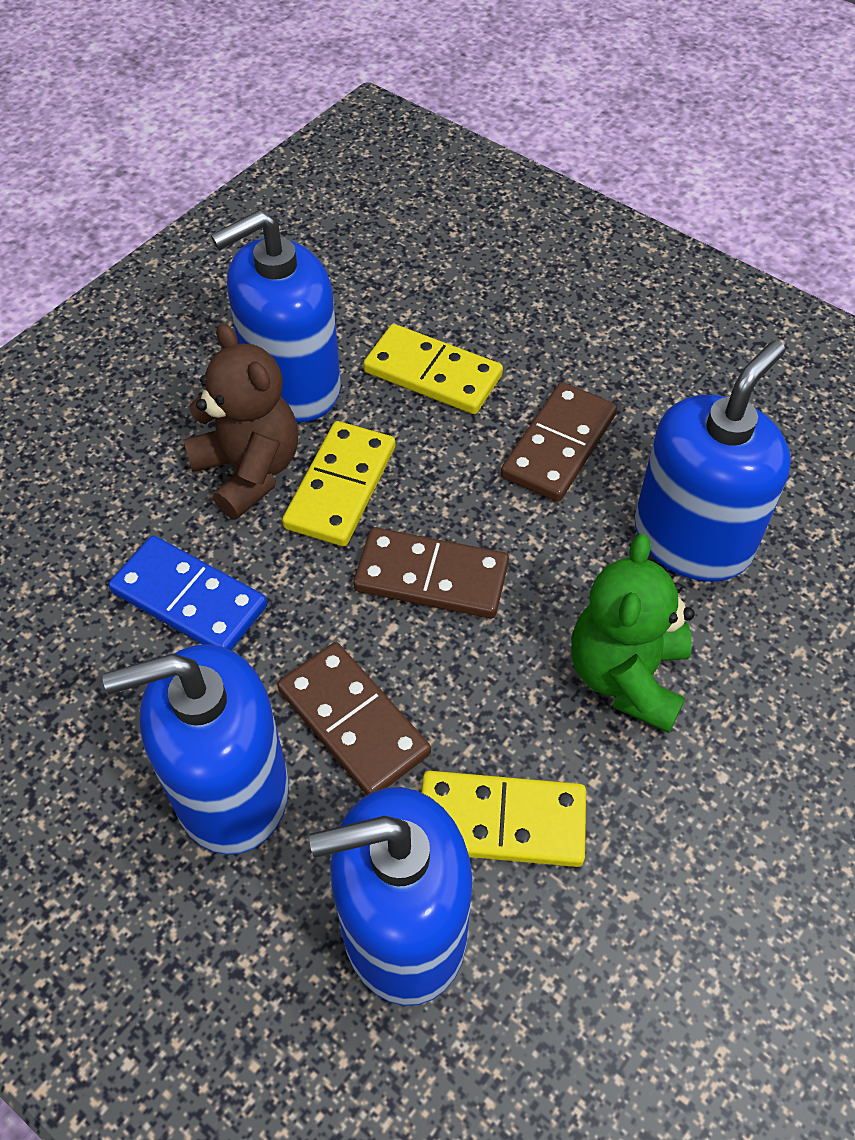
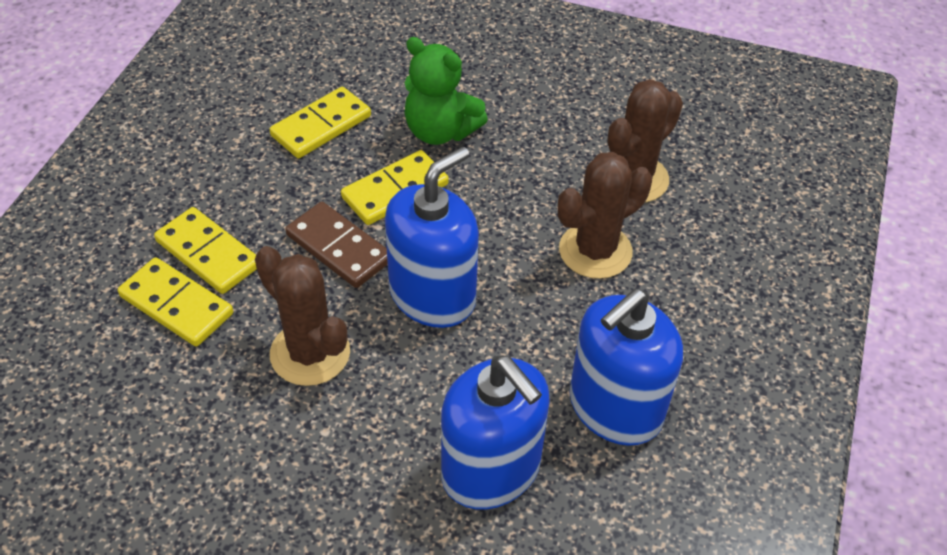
blue domino: 1 -> 0
blue soap dispenser: 4 -> 3
brown cactus: 0 -> 3
brown domino: 3 -> 1
brown teddy bear: 1 -> 0
yellow domino: 3 -> 4

